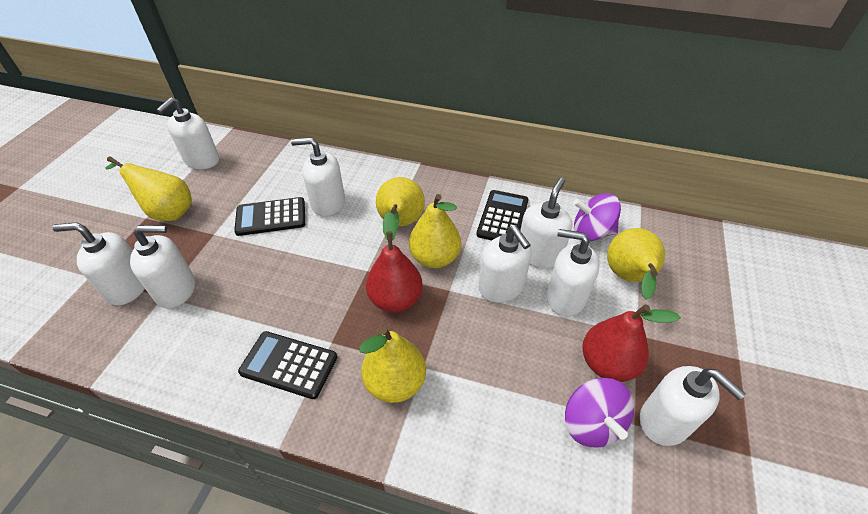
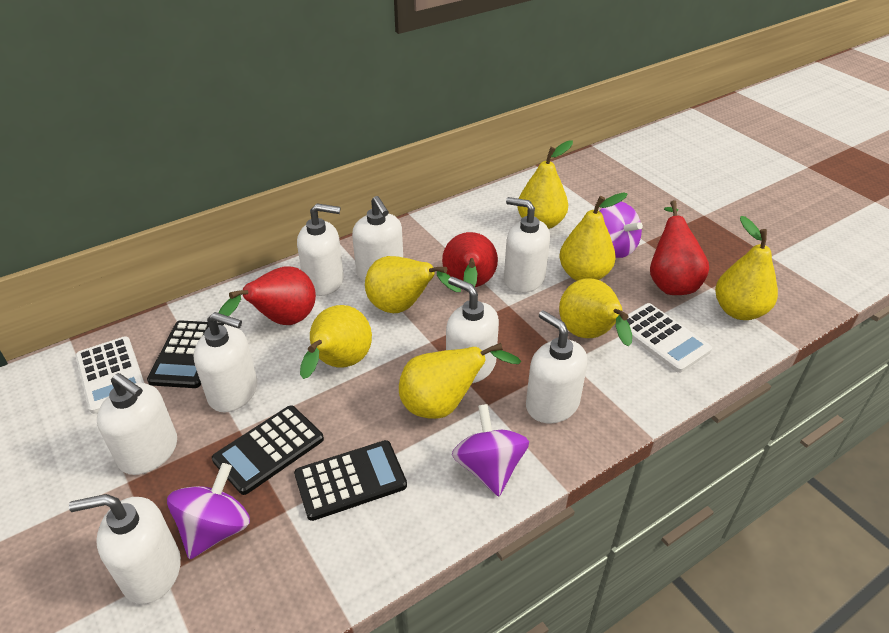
purple spinning top: 2 -> 3
red pear: 2 -> 3
white calculator: 0 -> 2
yellow pear: 5 -> 7

